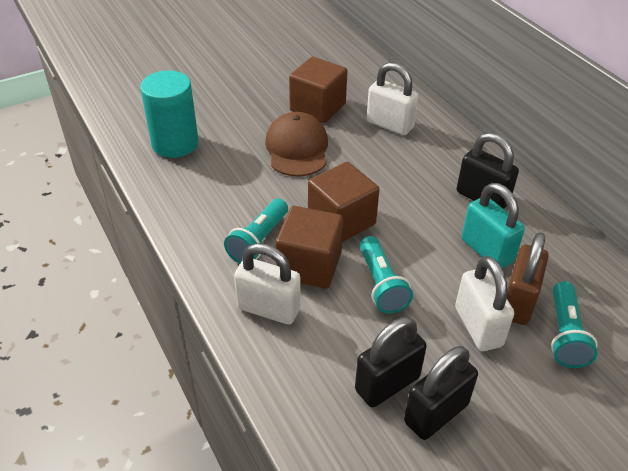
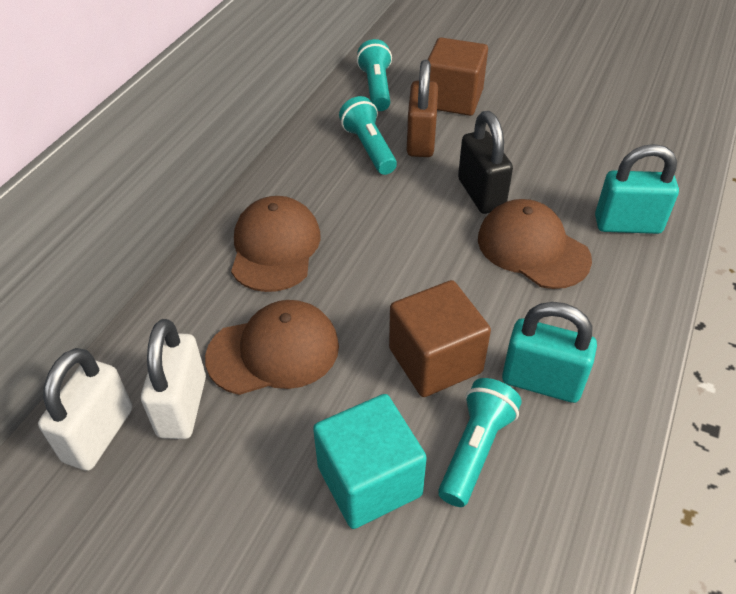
black padlock: 3 -> 1
brown cap: 1 -> 3
brown cube: 3 -> 2
turquoise cube: 0 -> 1
turquoise cylinder: 1 -> 0
turquoise padlock: 1 -> 2
white padlock: 3 -> 2

